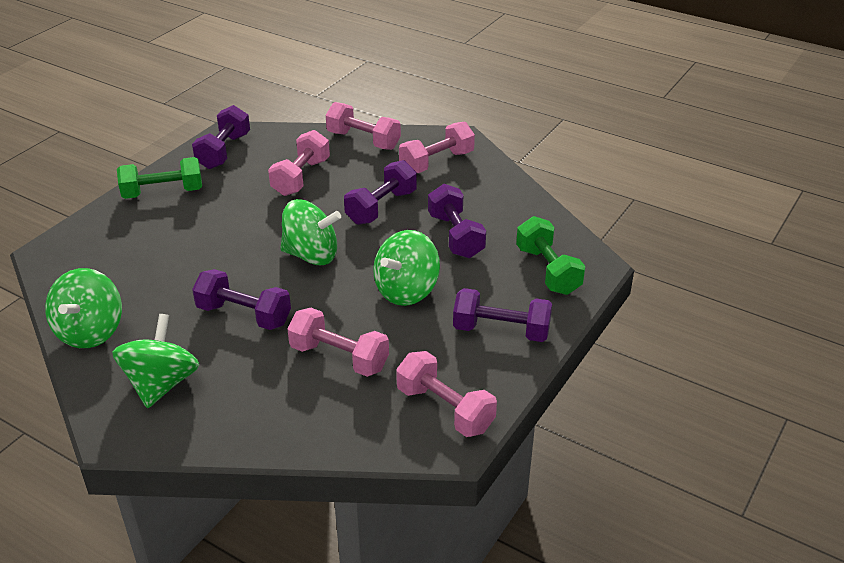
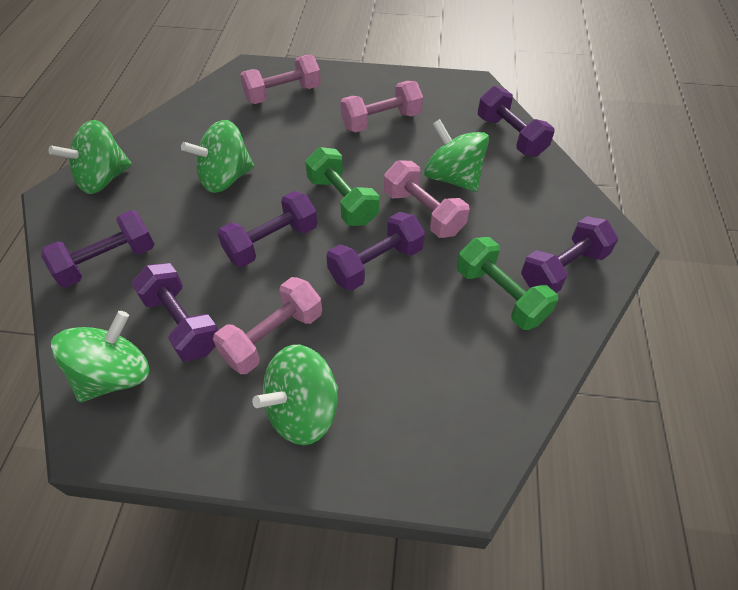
green spinning top: 4 -> 5
pink dumbbell: 5 -> 4
purple dumbbell: 5 -> 6

